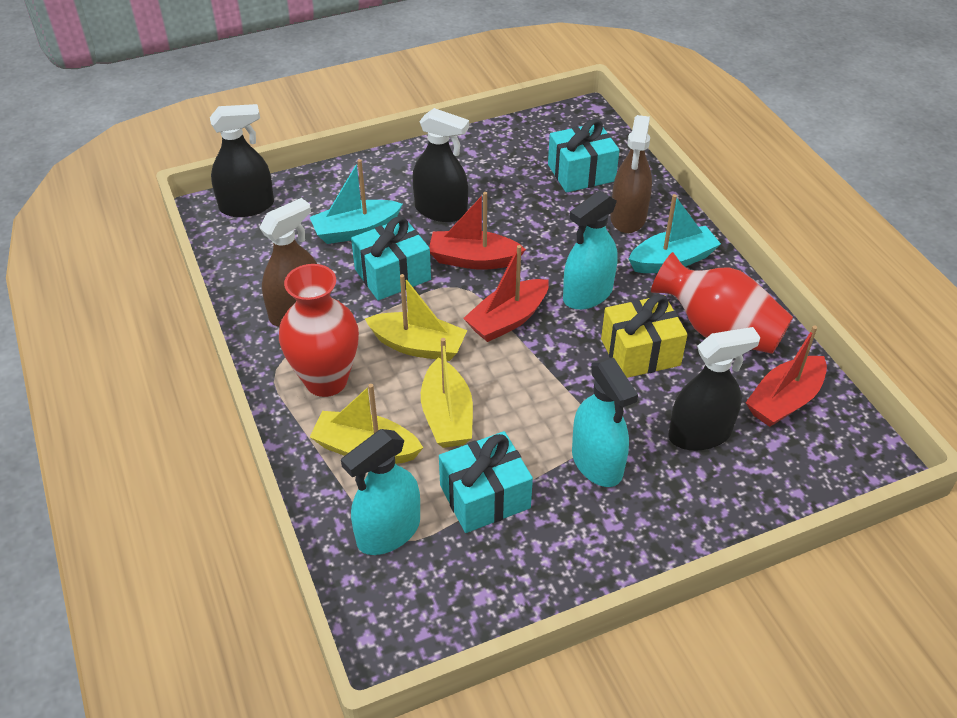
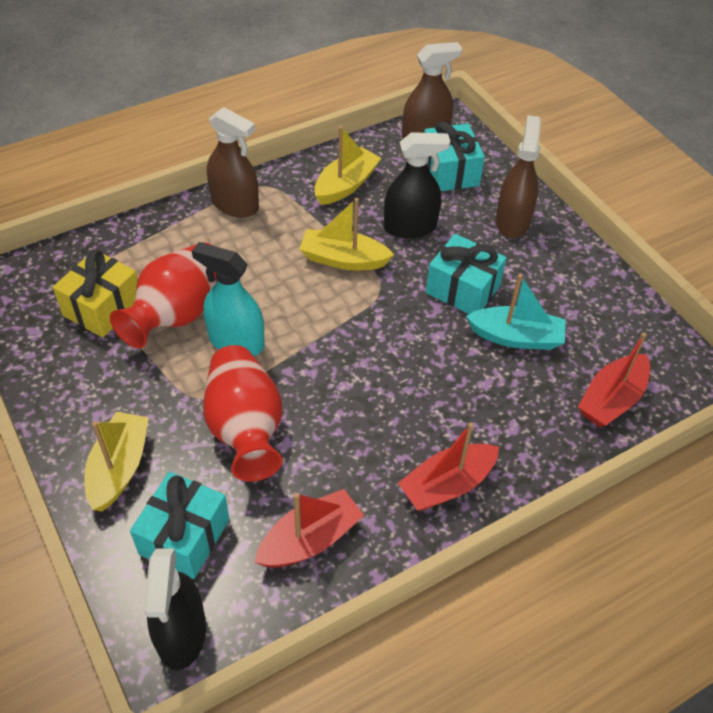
black spray bottle: 3 -> 2
brown spray bottle: 2 -> 3
turquoise boat: 2 -> 1
turquoise spray bottle: 3 -> 1

